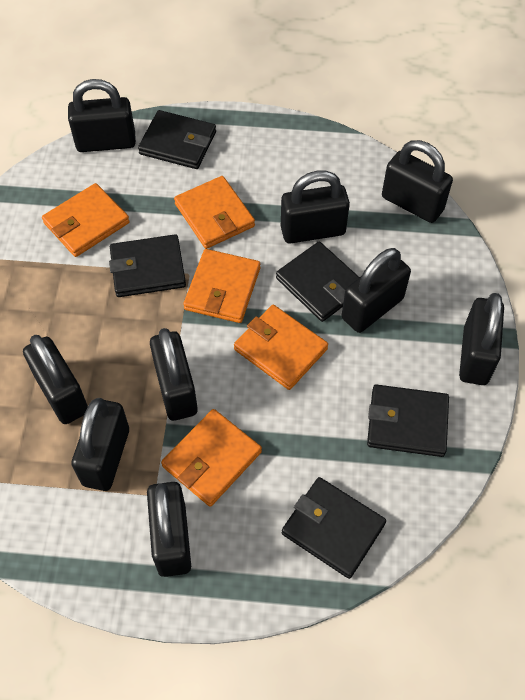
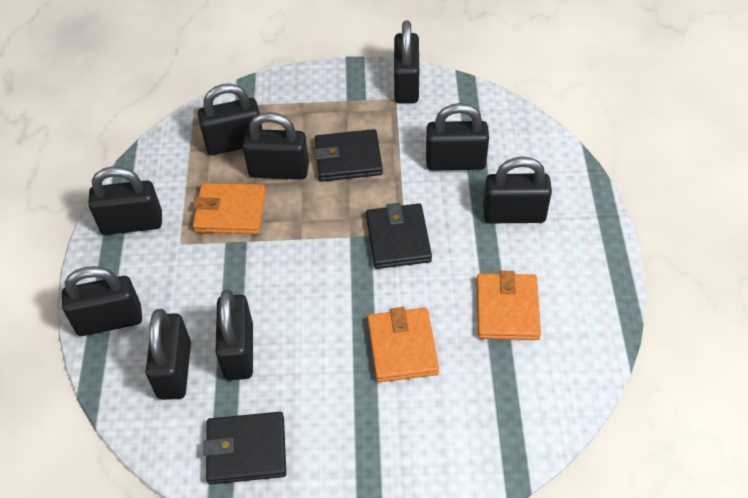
black wallet: 5 -> 3
orange wallet: 5 -> 3

